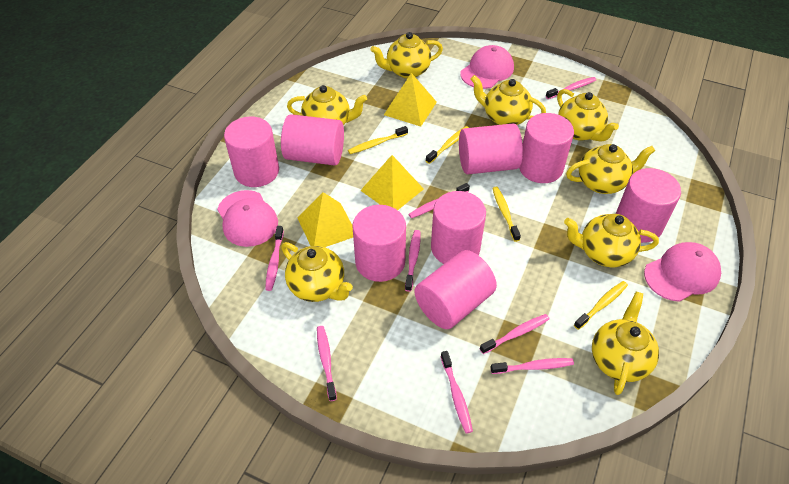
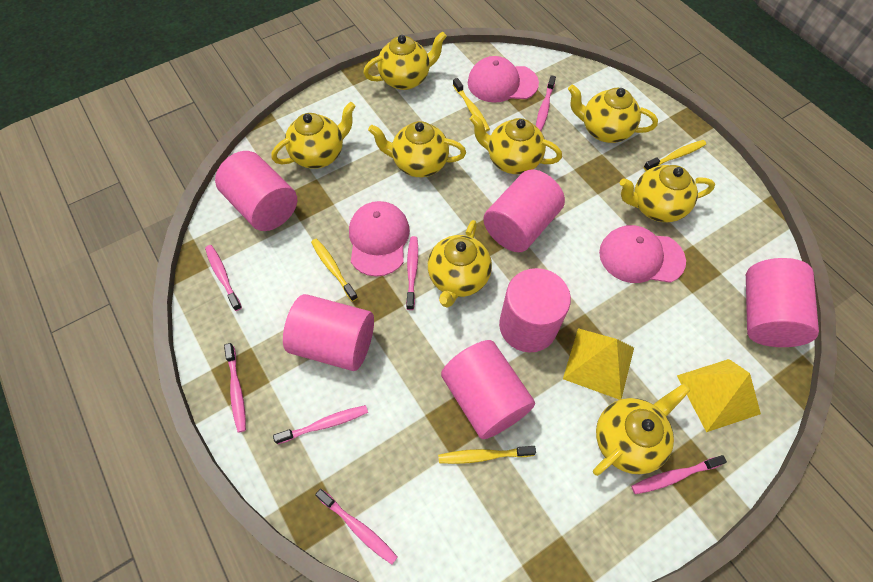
pink cylinder: 8 -> 6
pink toothbrush: 8 -> 7
yellow pyramid: 3 -> 2

